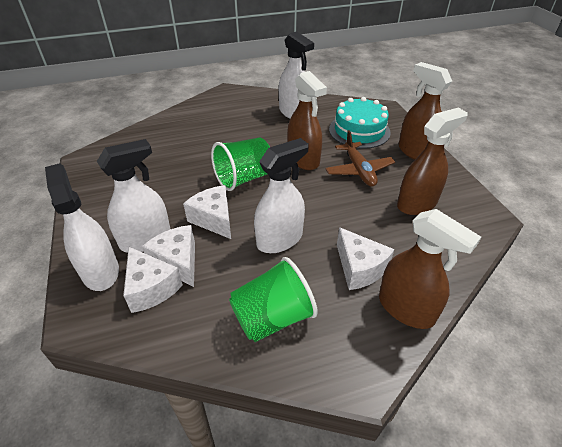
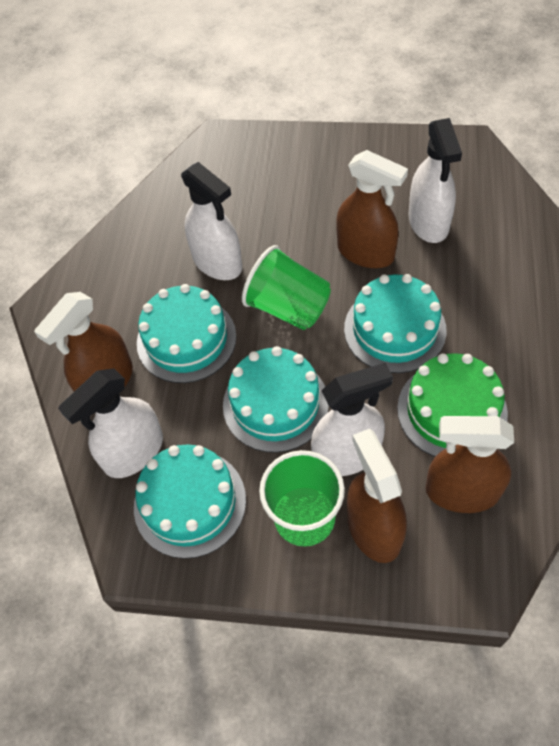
brown plane: 1 -> 0
green cake: 0 -> 1
turquoise cake: 1 -> 4
white cheese: 4 -> 0

